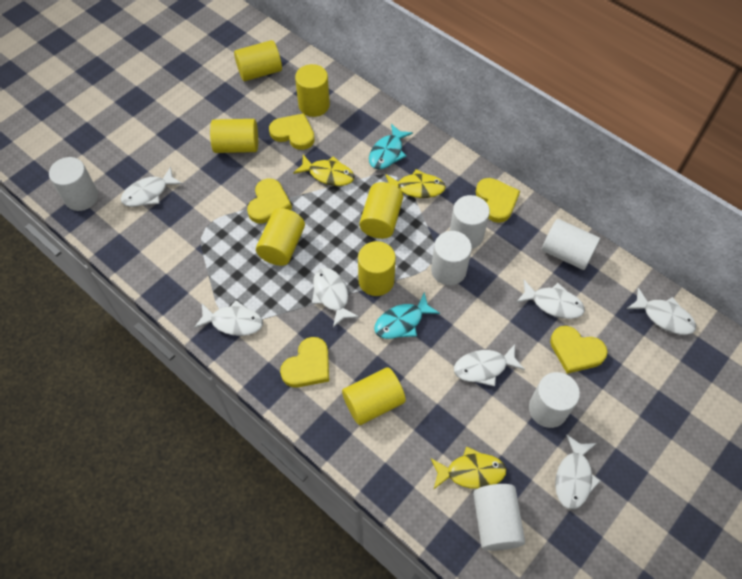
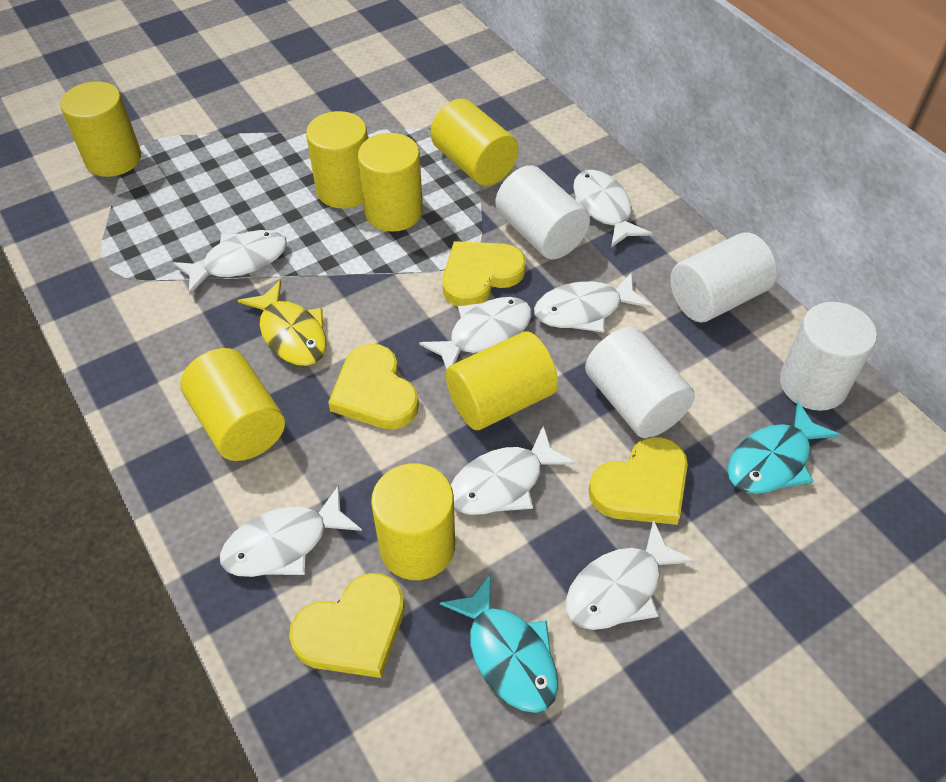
white cylinder: 6 -> 4
yellow fish: 3 -> 1
yellow heart: 5 -> 4

